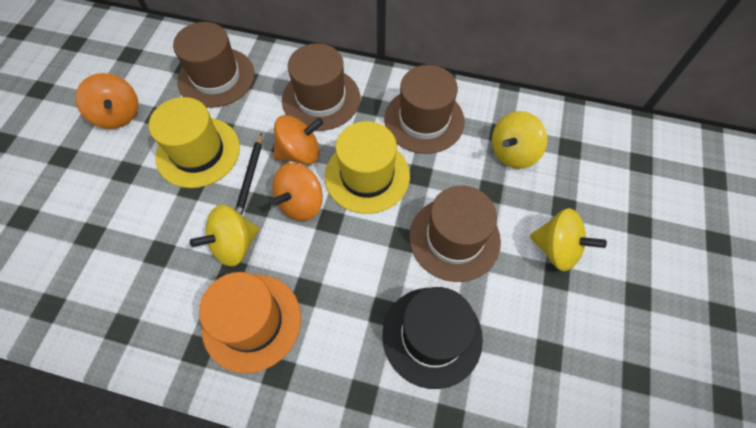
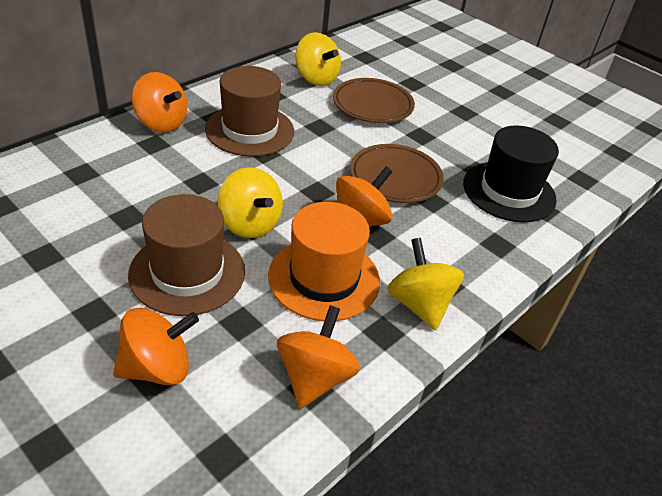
black pencil: 1 -> 0
brown hat: 4 -> 2
brown plate: 0 -> 2
orange spinning top: 3 -> 4
yellow hat: 2 -> 0

